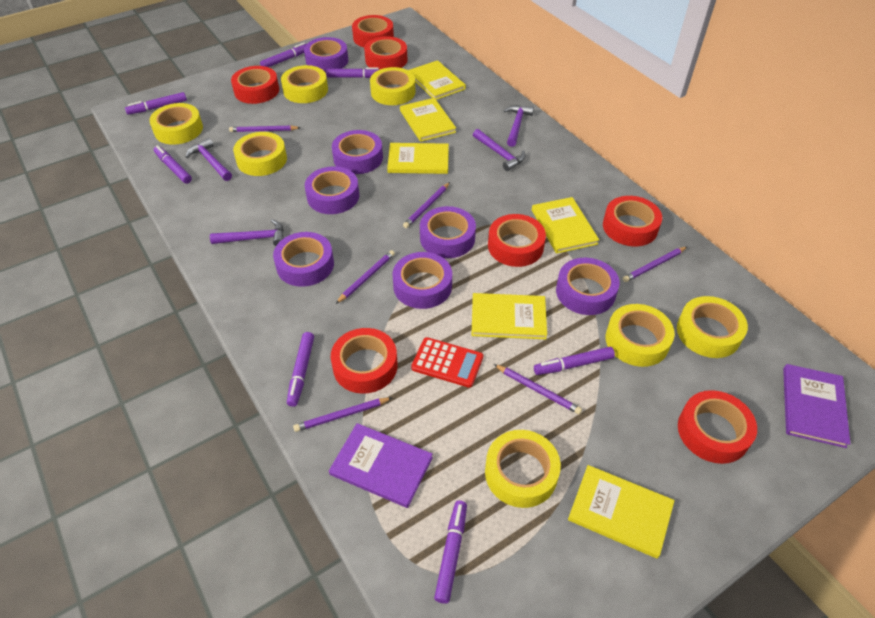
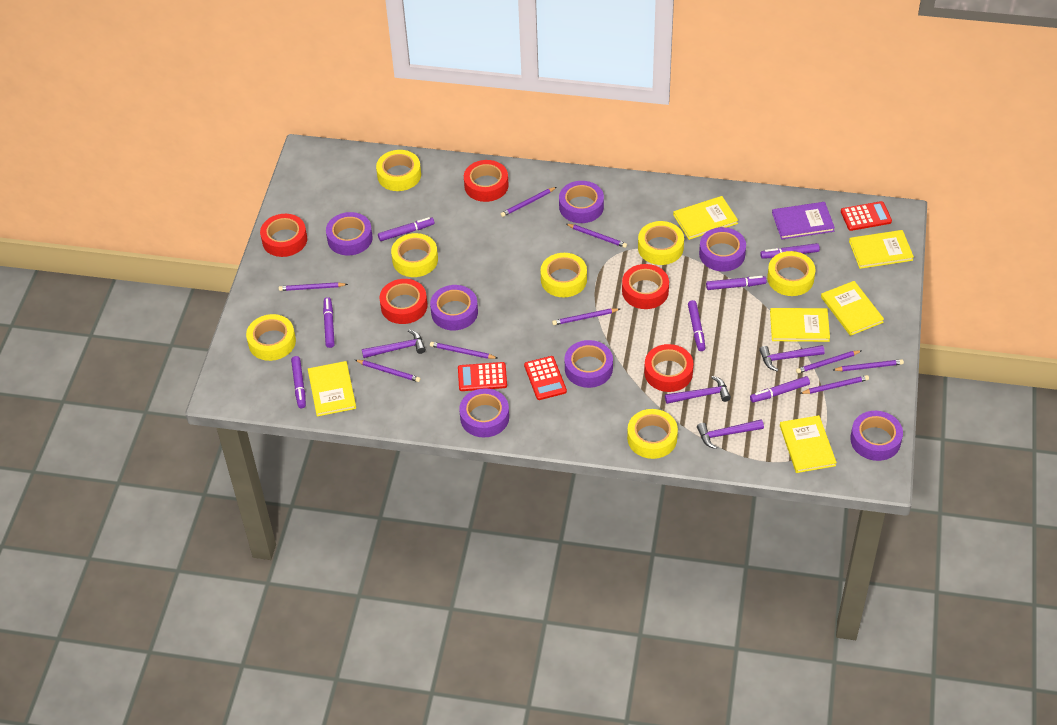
purple book: 2 -> 1
purple pencil: 6 -> 9
red calculator: 1 -> 3
red tape: 7 -> 5

